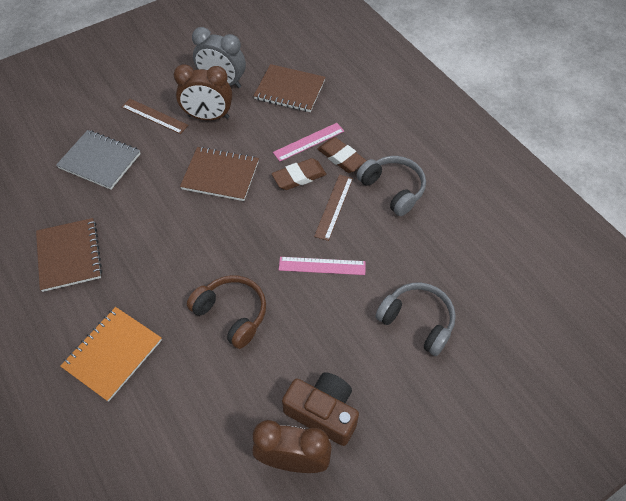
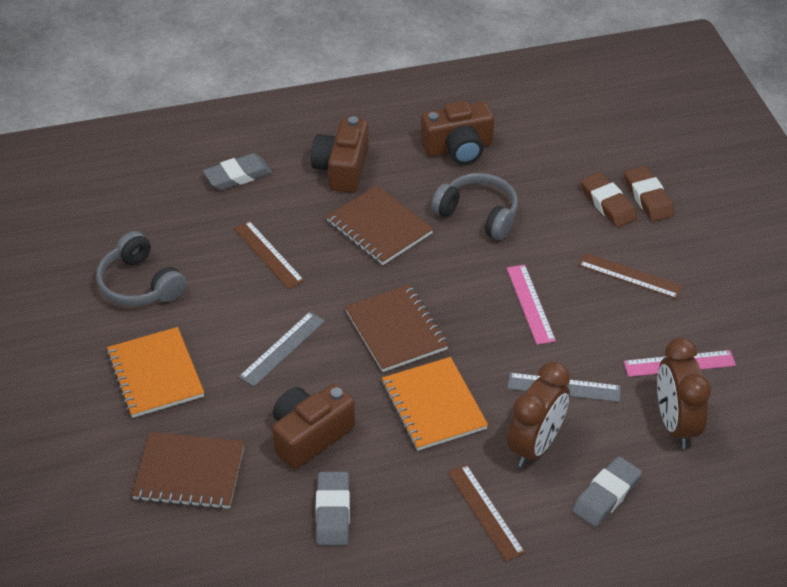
brown camera: 1 -> 3
brown headphones: 1 -> 0
brown ruler: 2 -> 3
grey clock: 1 -> 0
grey eraser: 0 -> 3
grey notebook: 1 -> 0
grey ruler: 0 -> 2
orange notebook: 1 -> 2

